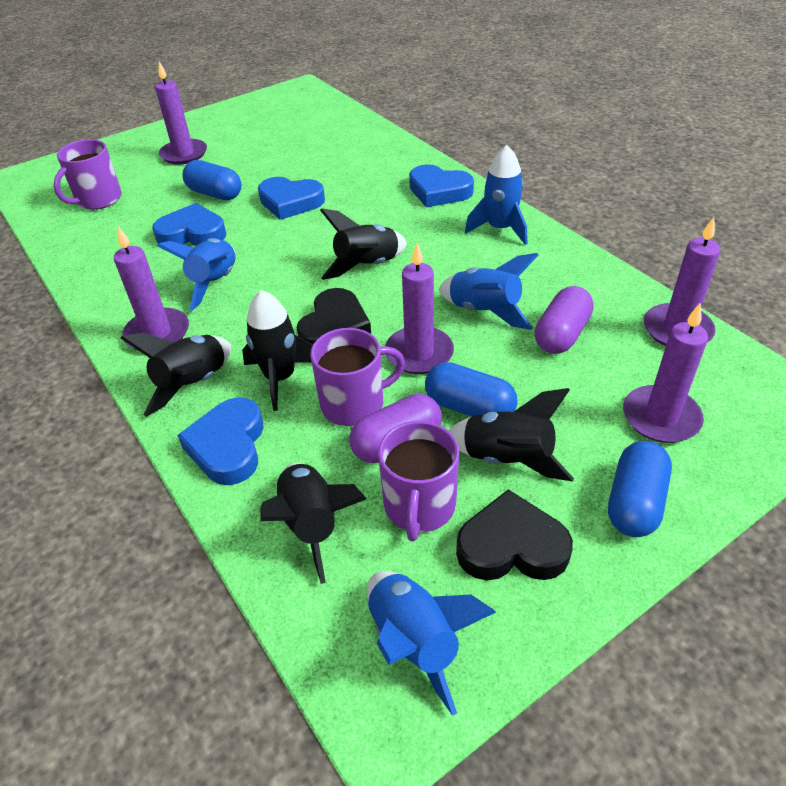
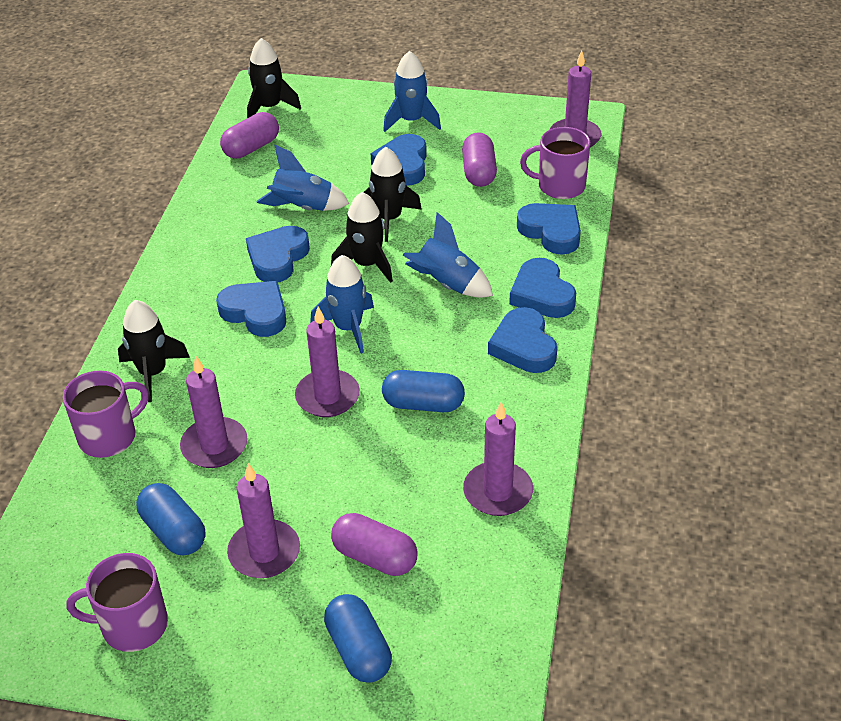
black heart: 2 -> 0
black rocket: 5 -> 4
blue heart: 4 -> 6
purple capsule: 2 -> 3

